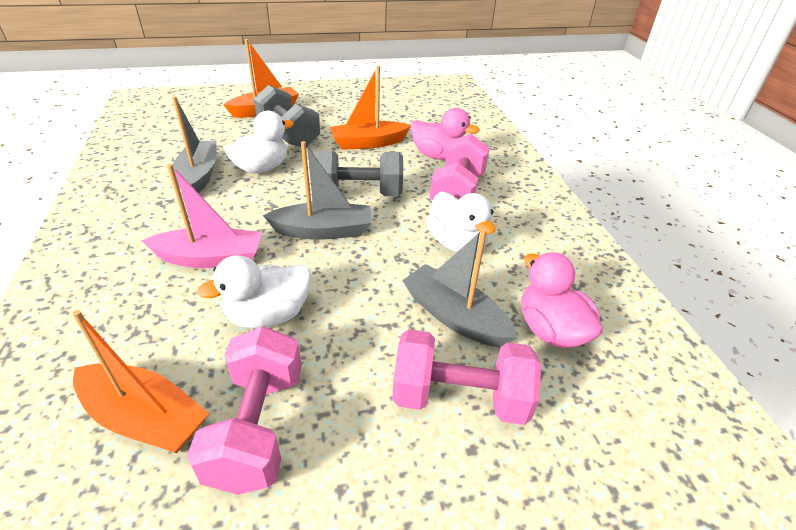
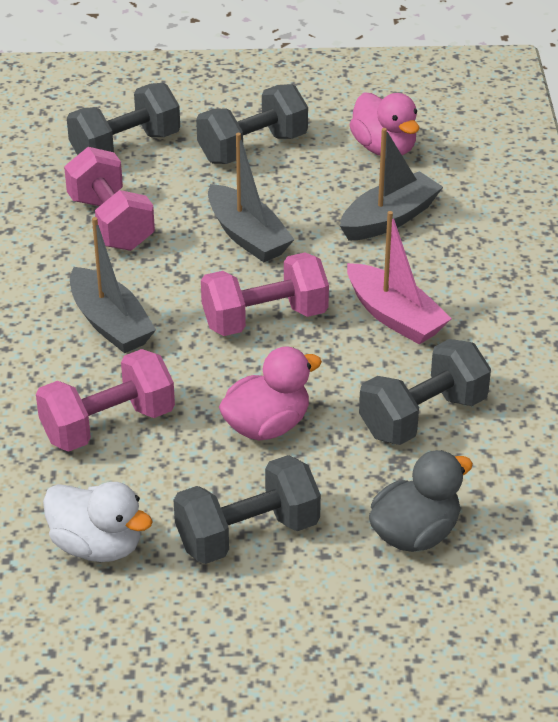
grey duck: 0 -> 1
grey dumbbell: 2 -> 4
orange boat: 3 -> 0
white duck: 3 -> 1

